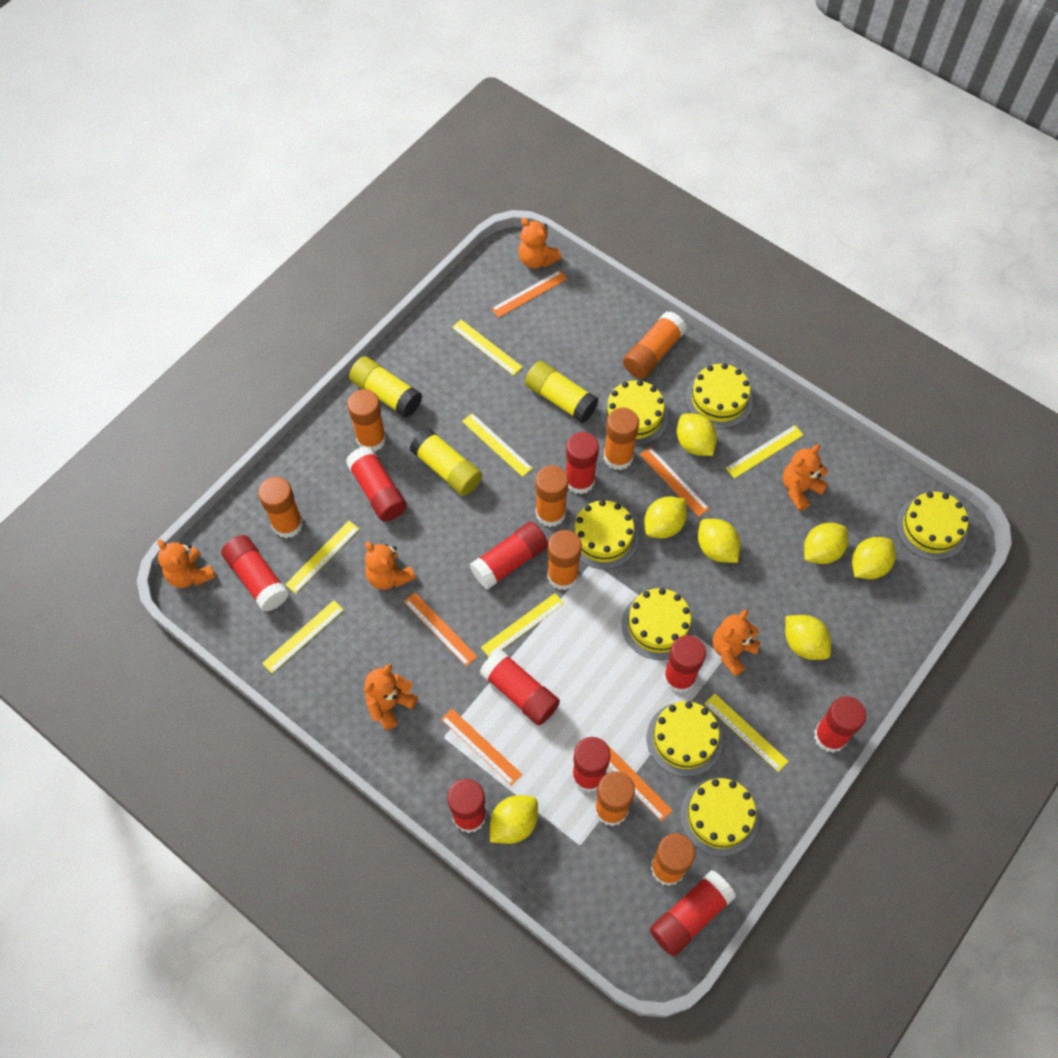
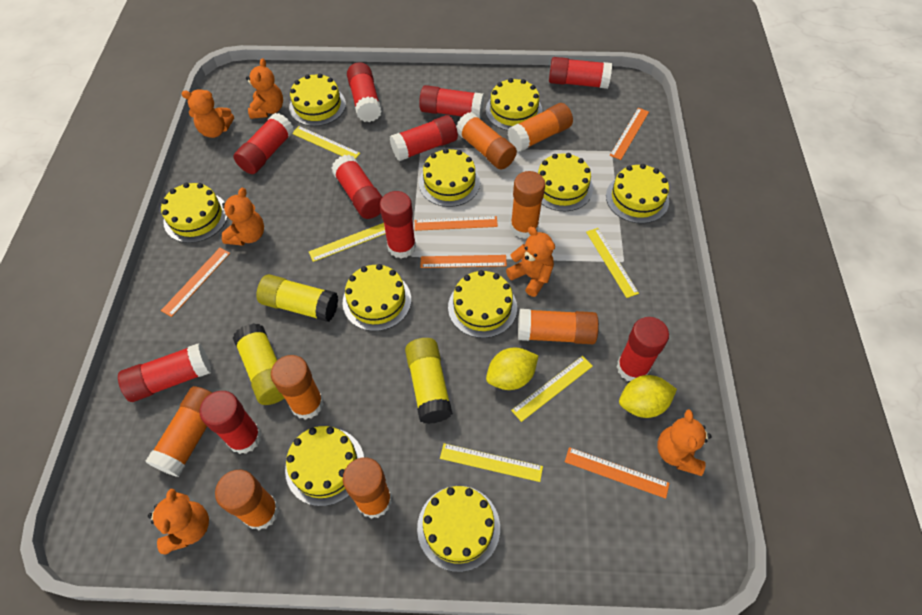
yellow cake: 7 -> 10
yellow lemon: 7 -> 2
yellow ruler: 7 -> 5

